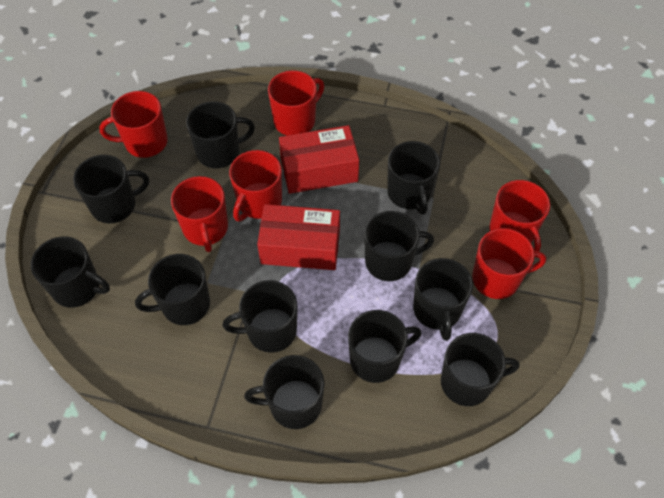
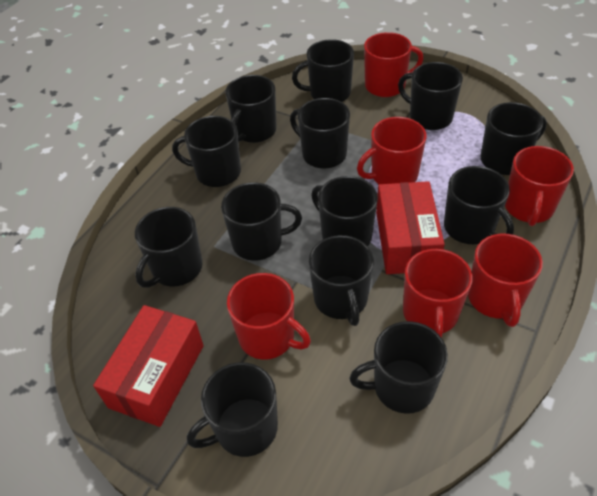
black mug: 11 -> 13

